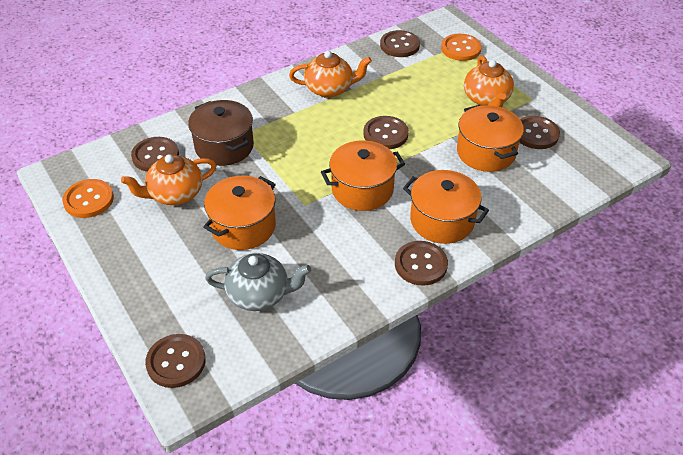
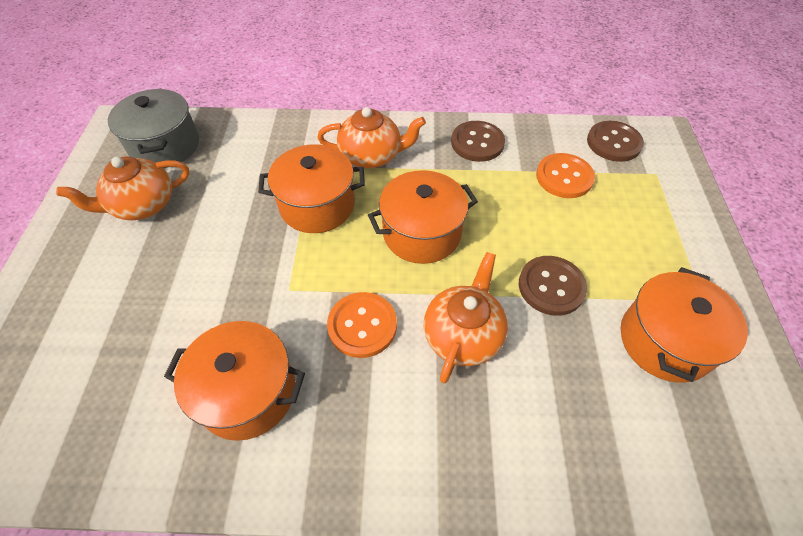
brown button: 6 -> 3
brown pot: 1 -> 0
grey pot: 0 -> 1
grey teapot: 1 -> 0

